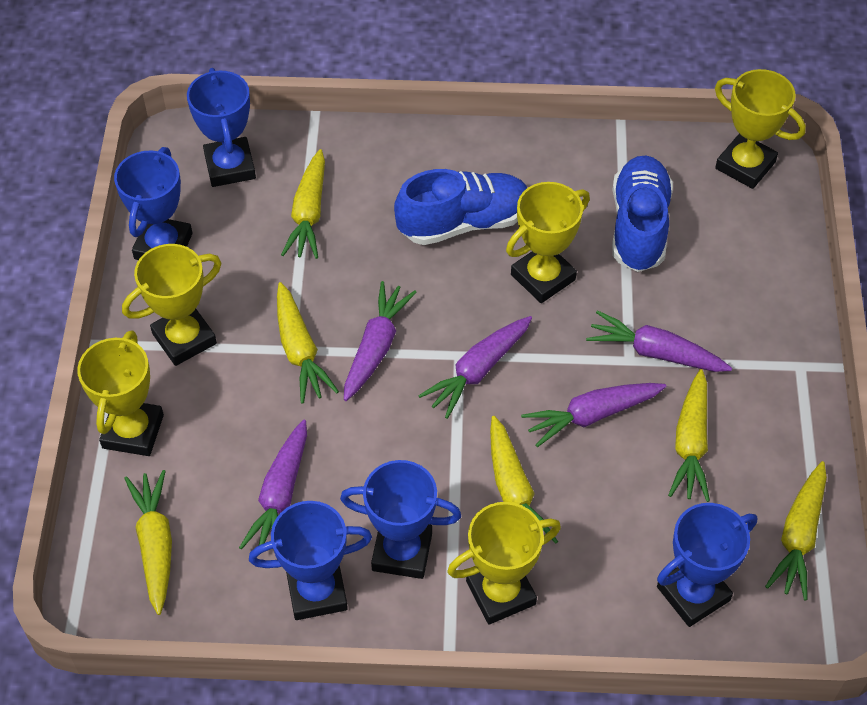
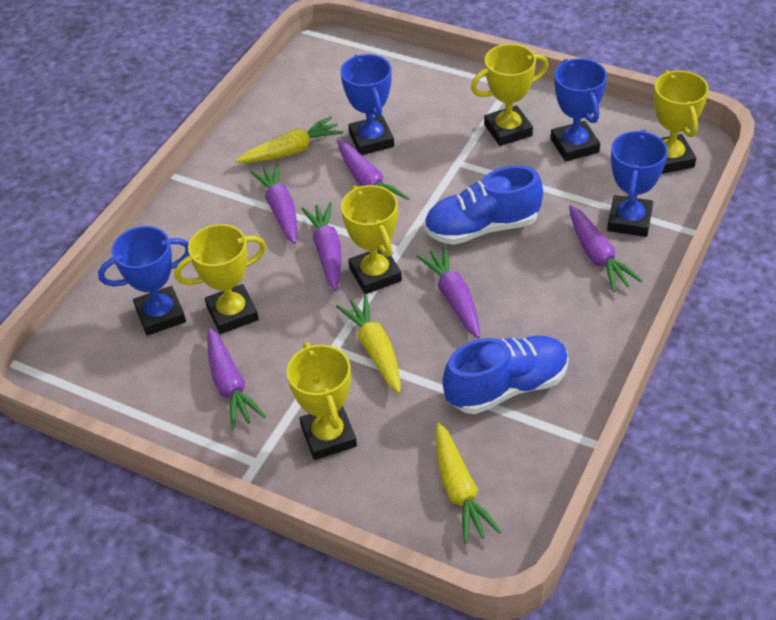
blue trophy: 5 -> 4
purple carrot: 5 -> 6
yellow carrot: 6 -> 3

